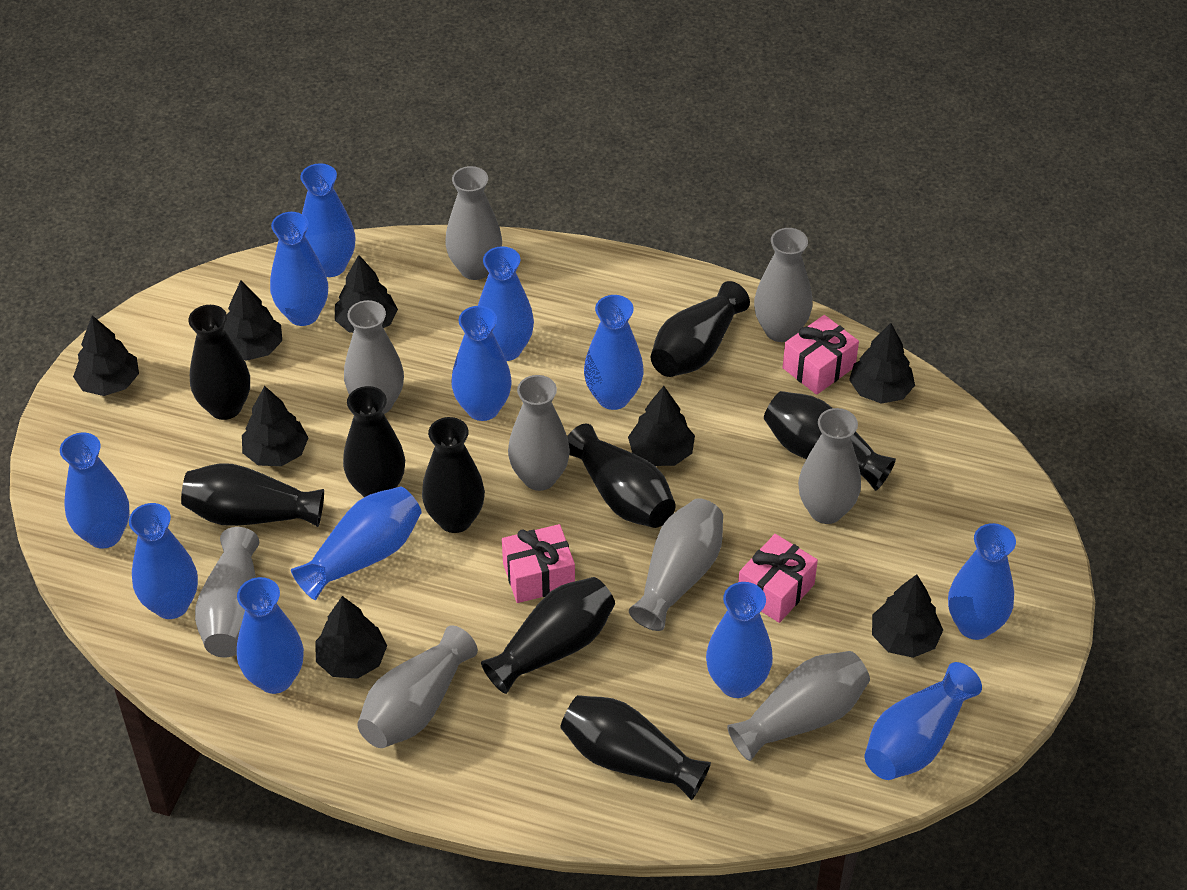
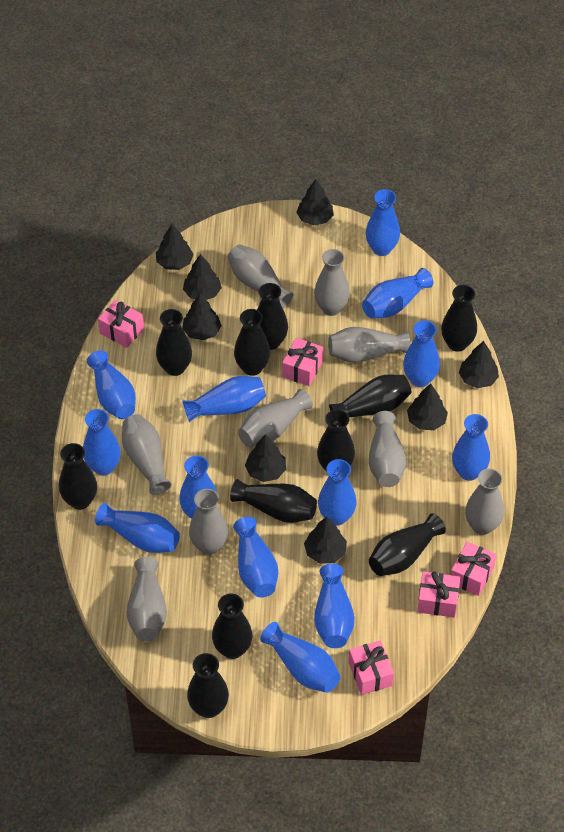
black vase: 9 -> 11
blue vase: 12 -> 13
pink gift: 3 -> 5

